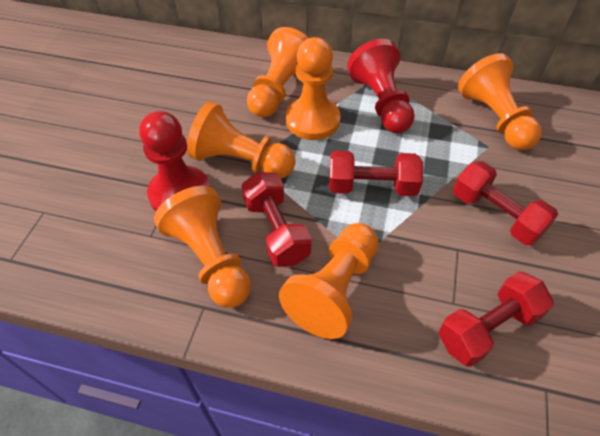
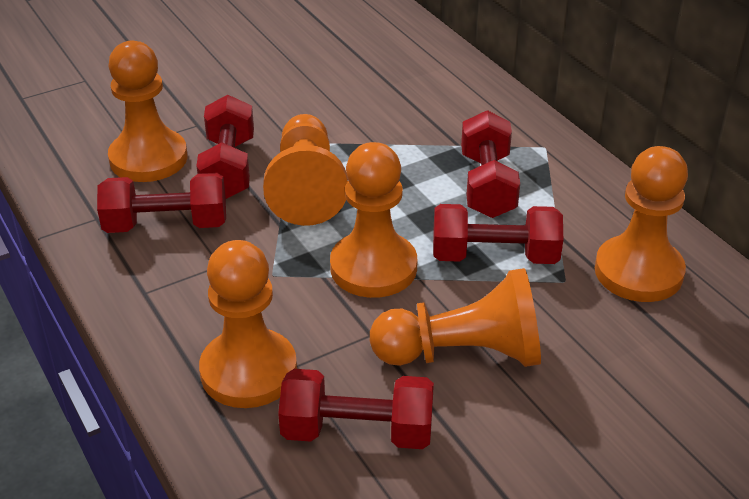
red dumbbell: 4 -> 5
red pawn: 2 -> 0

